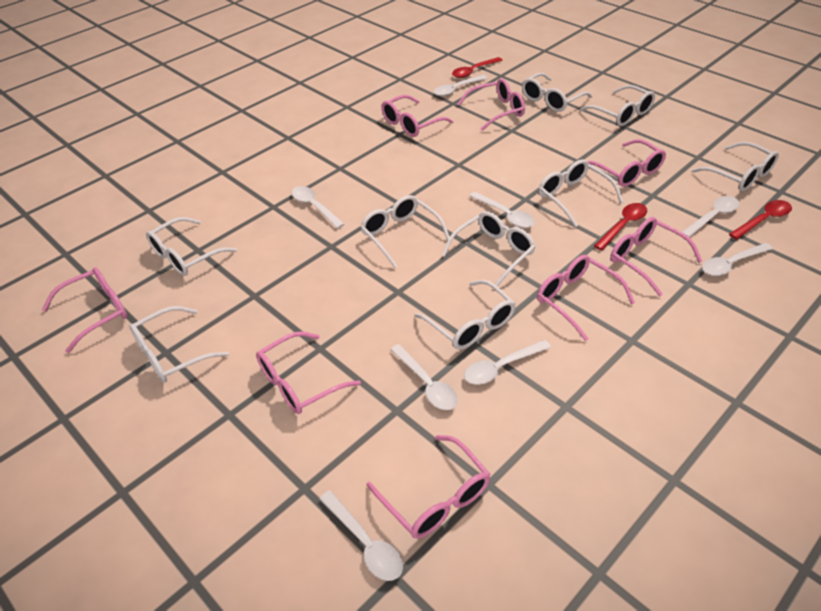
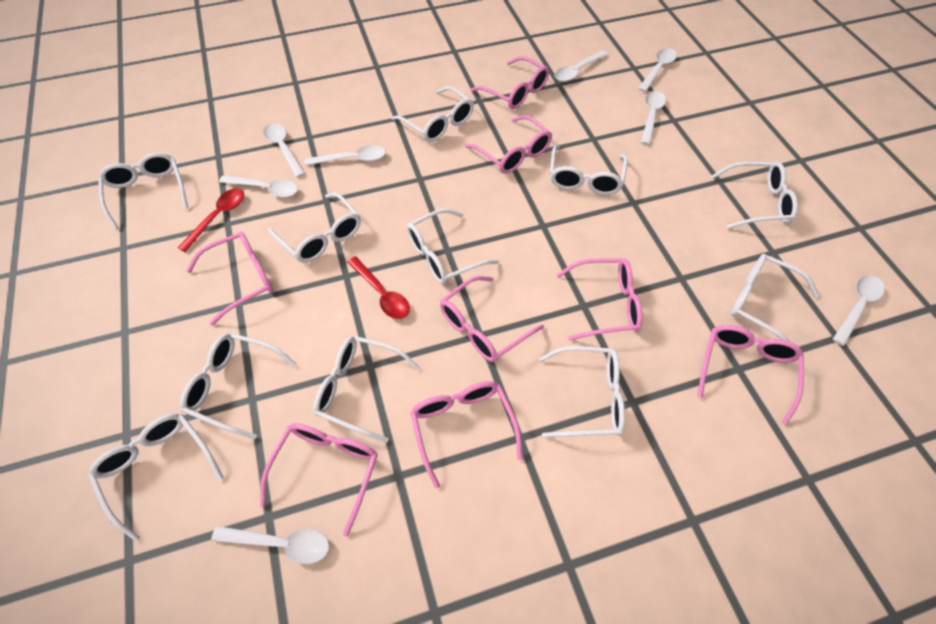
red spoon: 3 -> 2
white glasses: 9 -> 11

